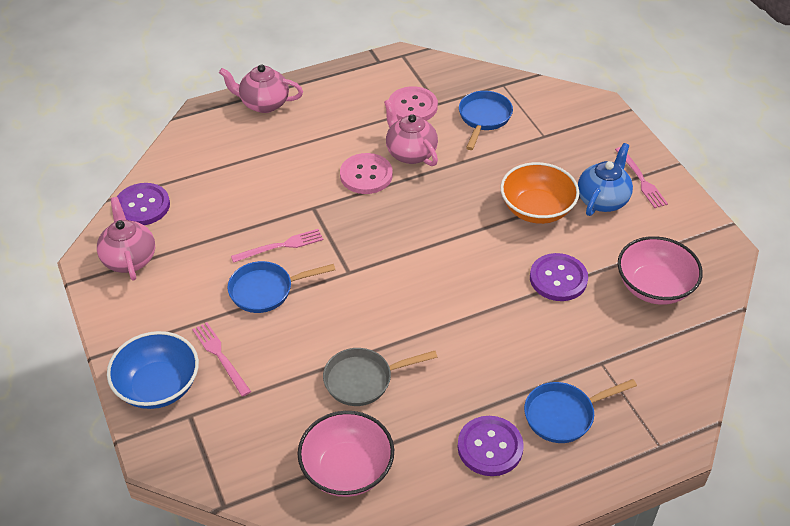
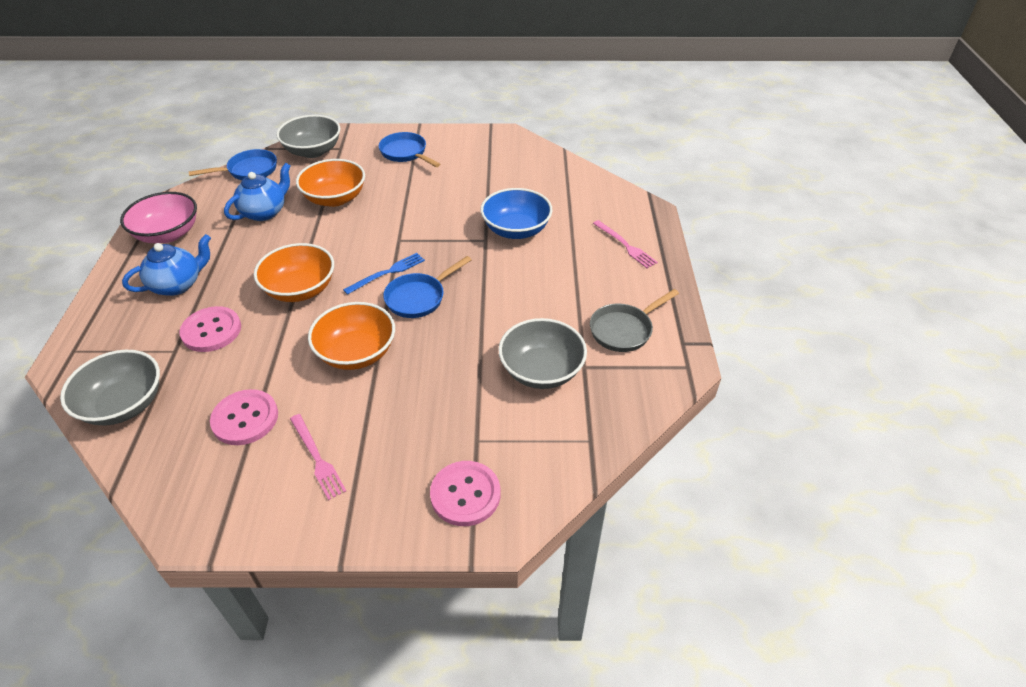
blue fork: 0 -> 1
blue teapot: 1 -> 2
grey bowl: 0 -> 3
orange bowl: 1 -> 3
pink bowl: 2 -> 1
pink button: 2 -> 3
pink fork: 3 -> 2
pink teapot: 3 -> 0
purple button: 3 -> 0

